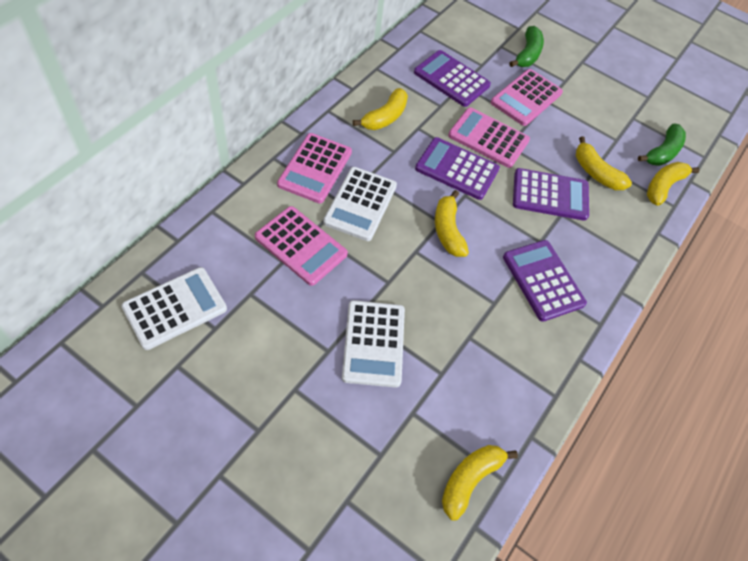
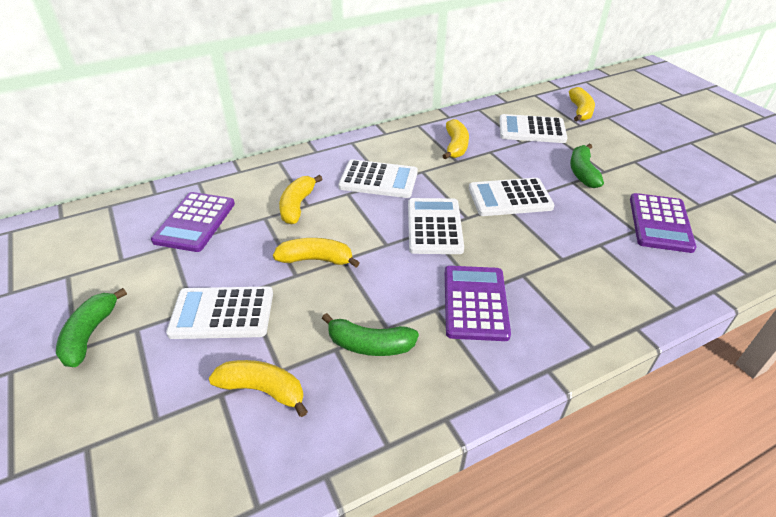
green banana: 2 -> 3
pink calculator: 4 -> 0
purple calculator: 4 -> 3
white calculator: 3 -> 5

